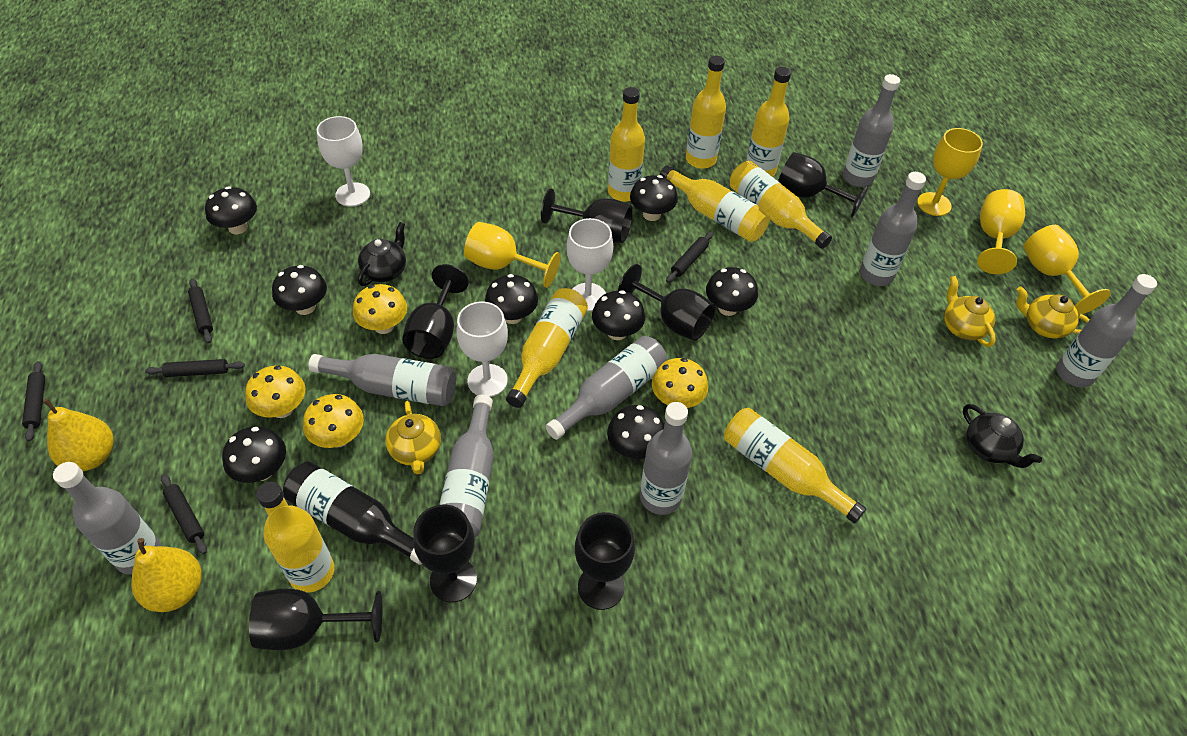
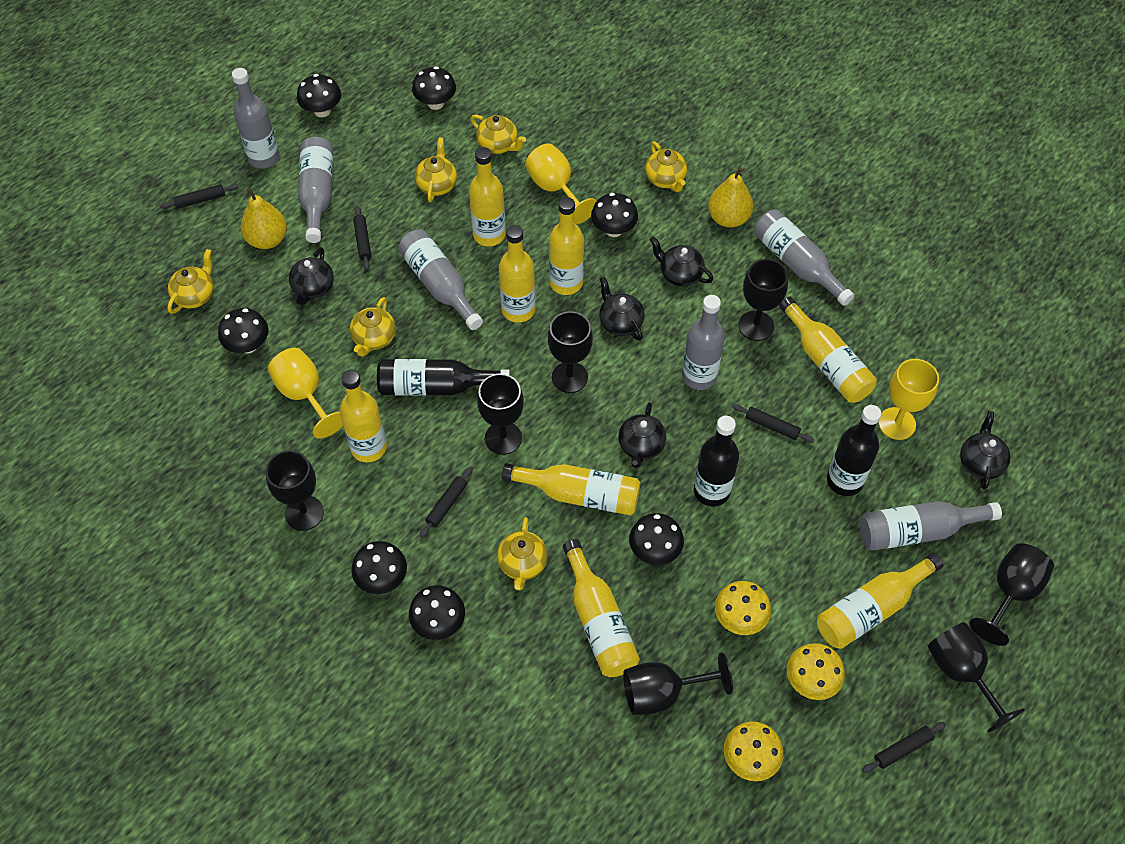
black bottle: 1 -> 3
black mushroom: 8 -> 7
black teapot: 2 -> 5
grey bottle: 8 -> 6
white goblet: 3 -> 0
yellow goblet: 4 -> 3
yellow mushroom: 4 -> 3
yellow teapot: 3 -> 6

